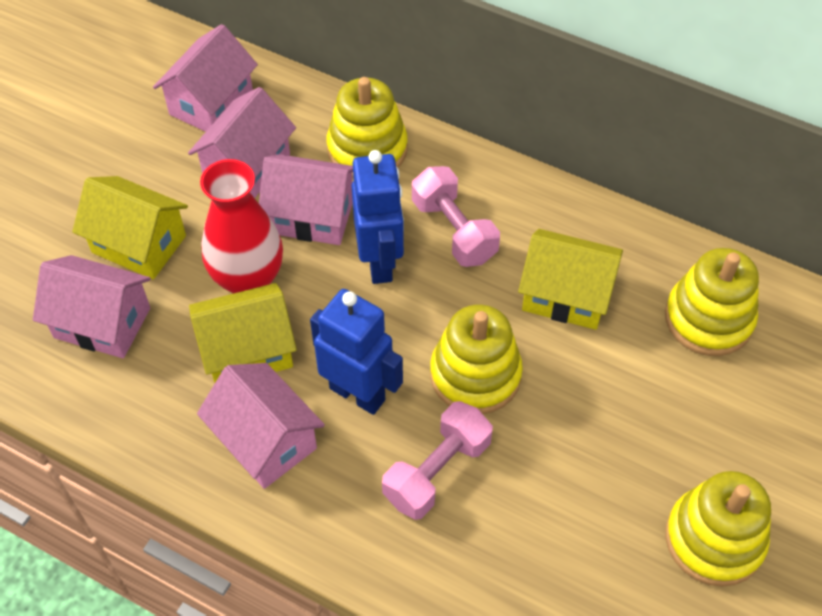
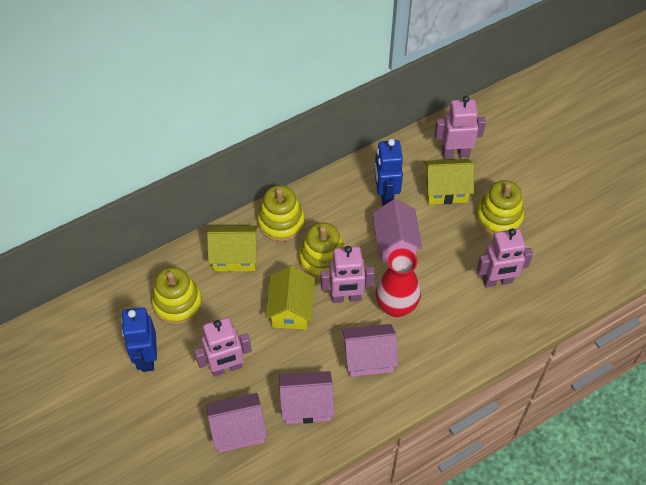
pink dumbbell: 2 -> 0
pink house: 5 -> 4
pink robot: 0 -> 4

